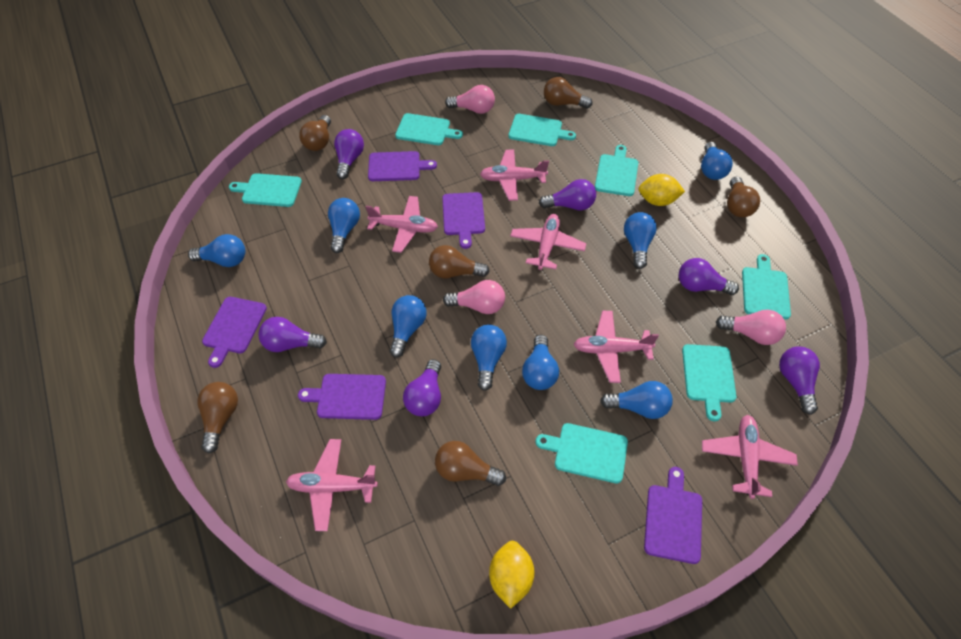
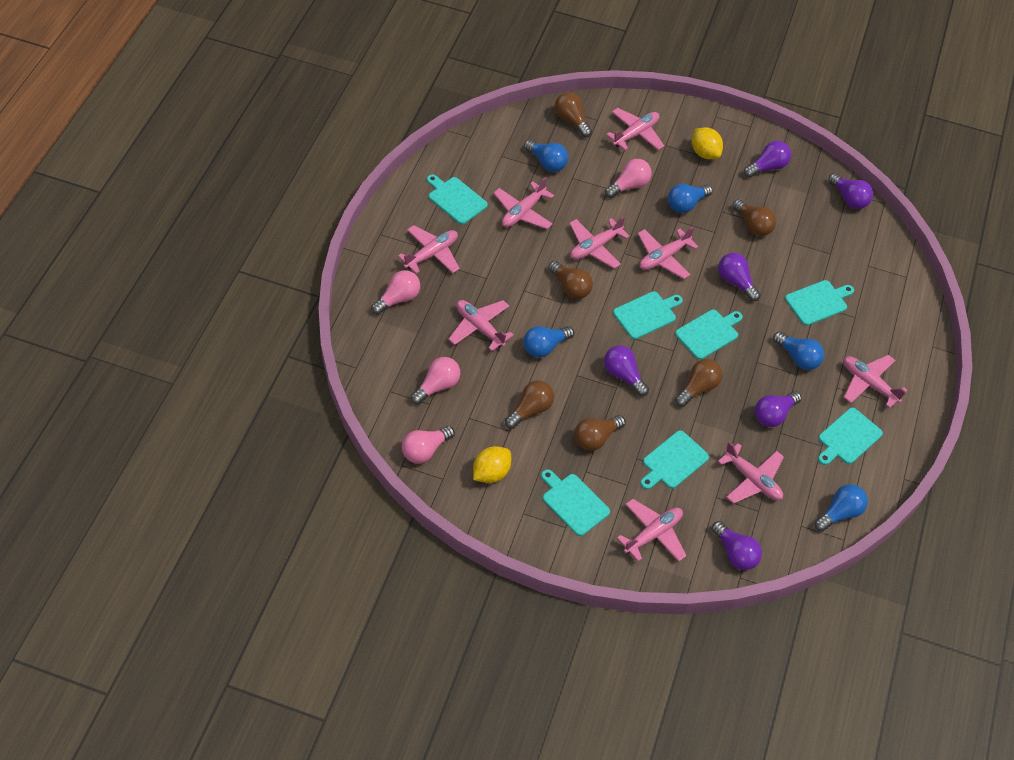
blue light bulb: 8 -> 5
pink light bulb: 3 -> 4
pink plane: 6 -> 9
purple cutting board: 5 -> 0

